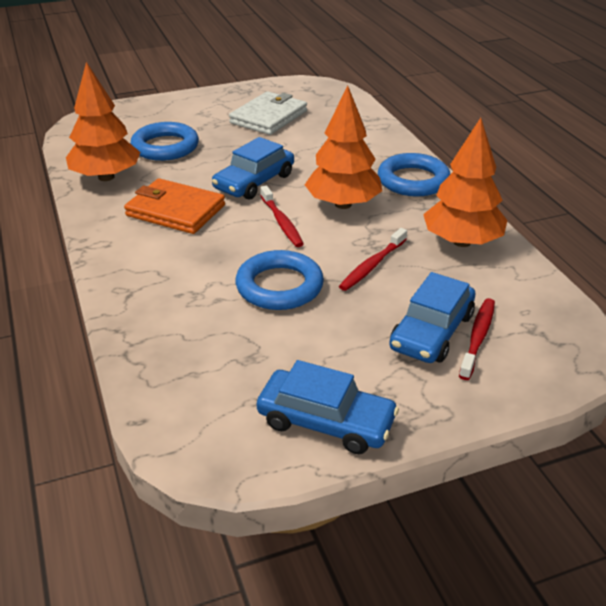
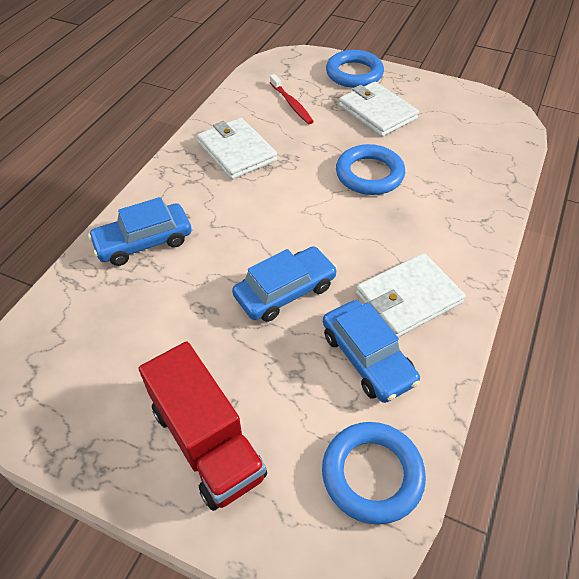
orange tree: 3 -> 0
orange wallet: 1 -> 0
red toothbrush: 3 -> 1
red truck: 0 -> 1
white wallet: 1 -> 3

